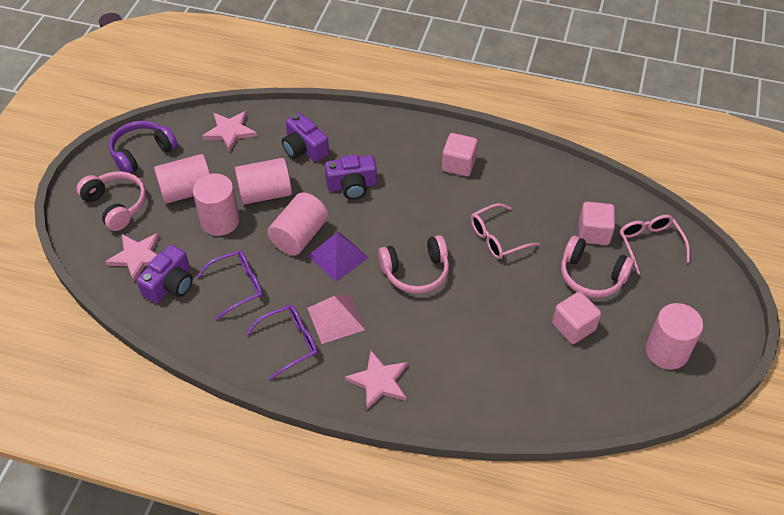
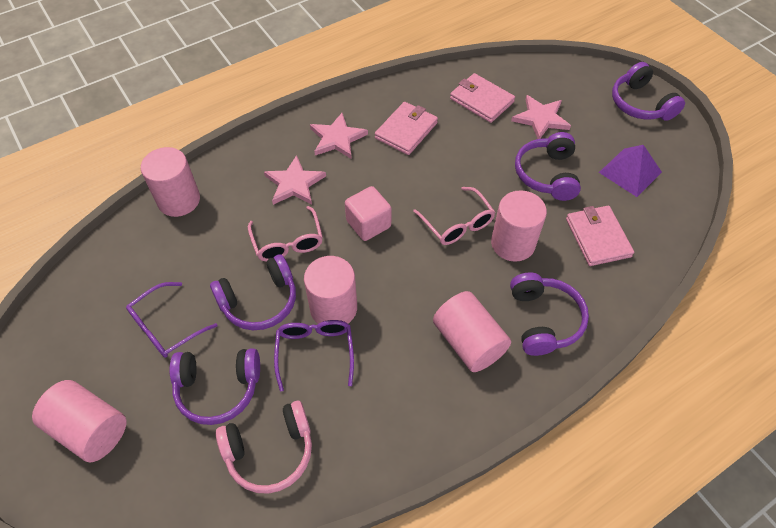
pink cube: 3 -> 1
pink headphones: 3 -> 1
pink pyramid: 1 -> 0
pink wallet: 0 -> 3
purple camera: 3 -> 0
purple headphones: 1 -> 5

